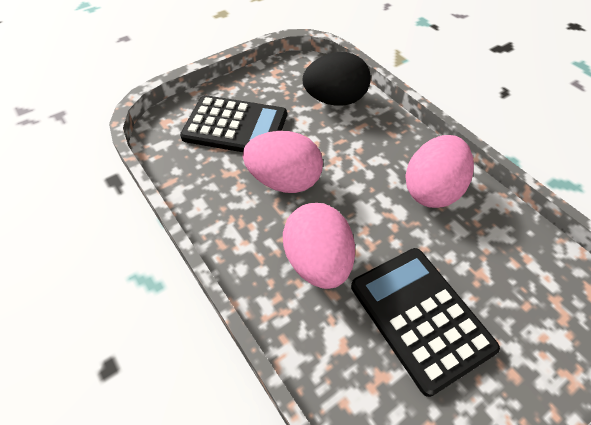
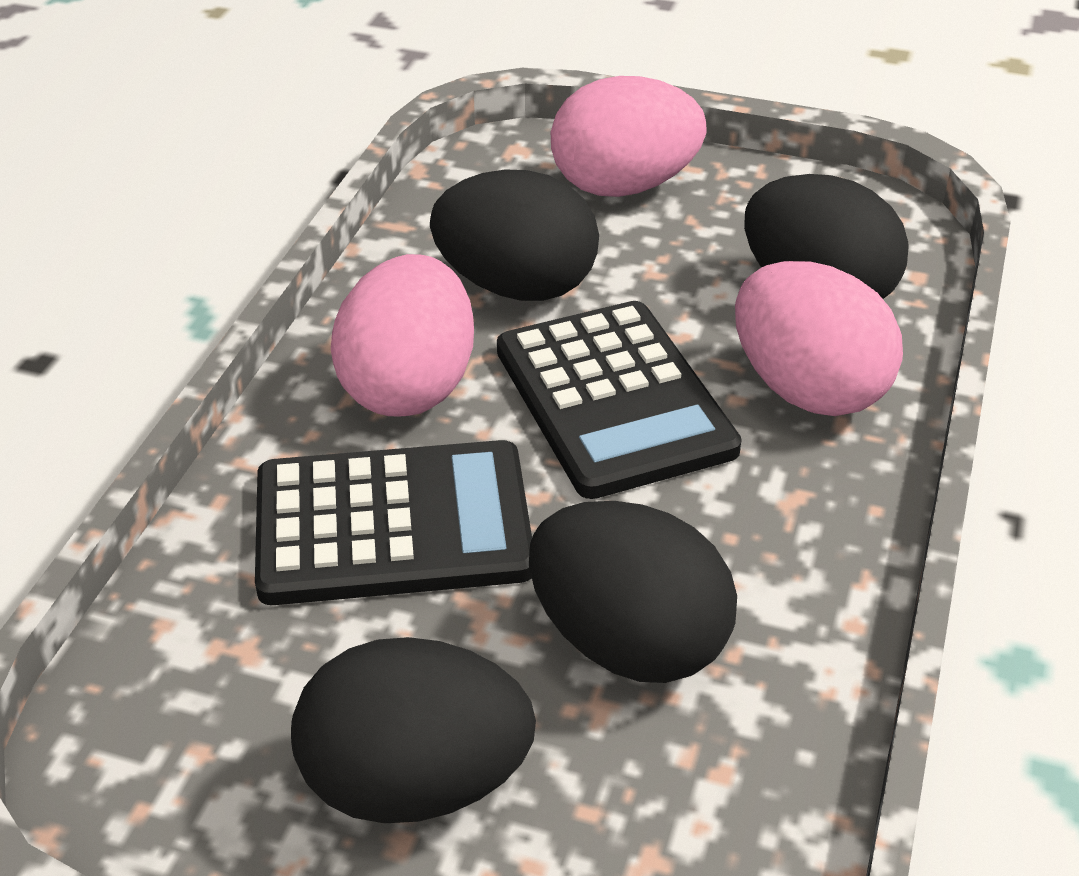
black egg: 1 -> 4

